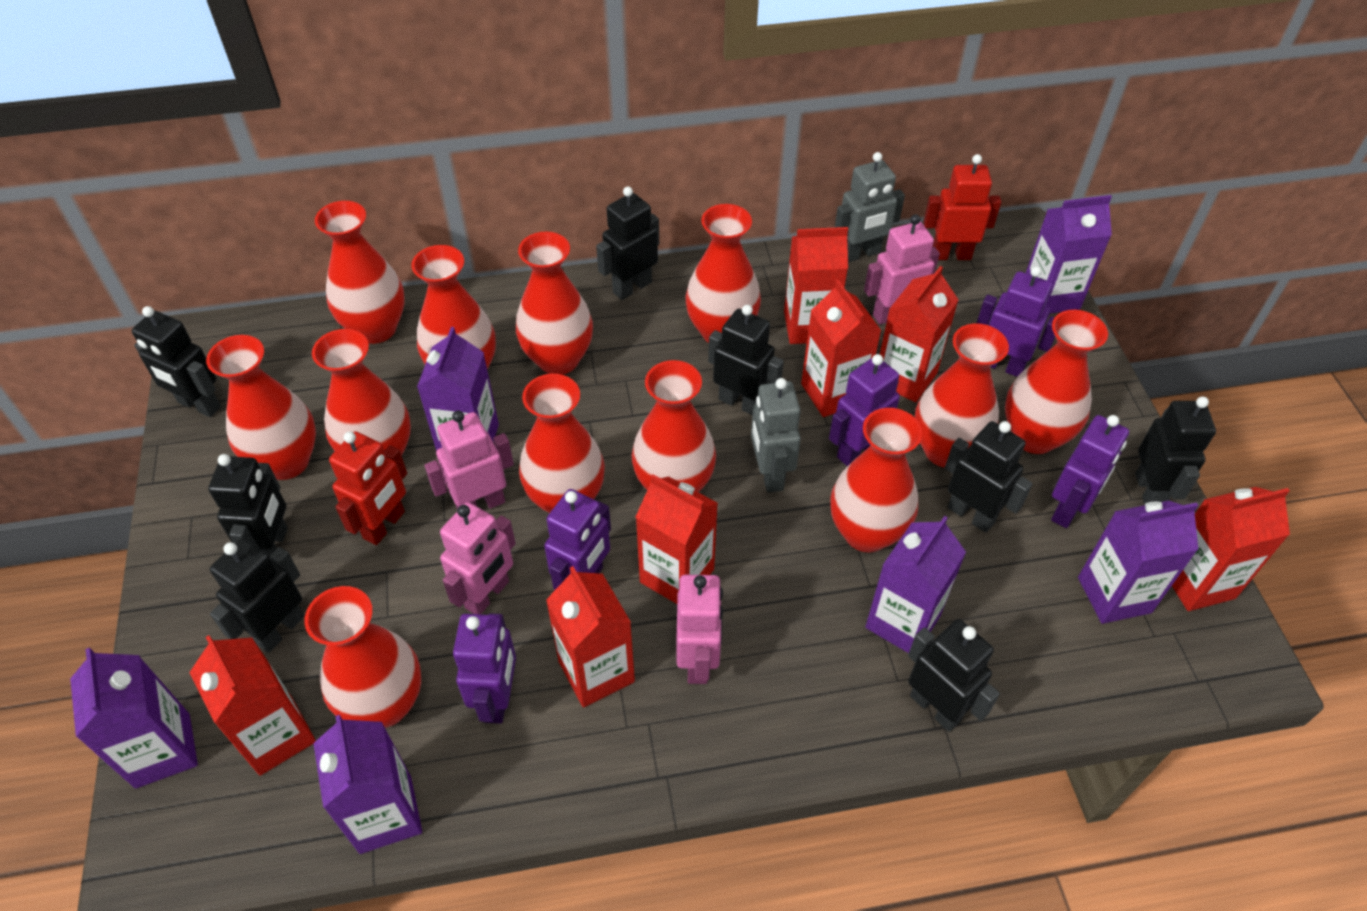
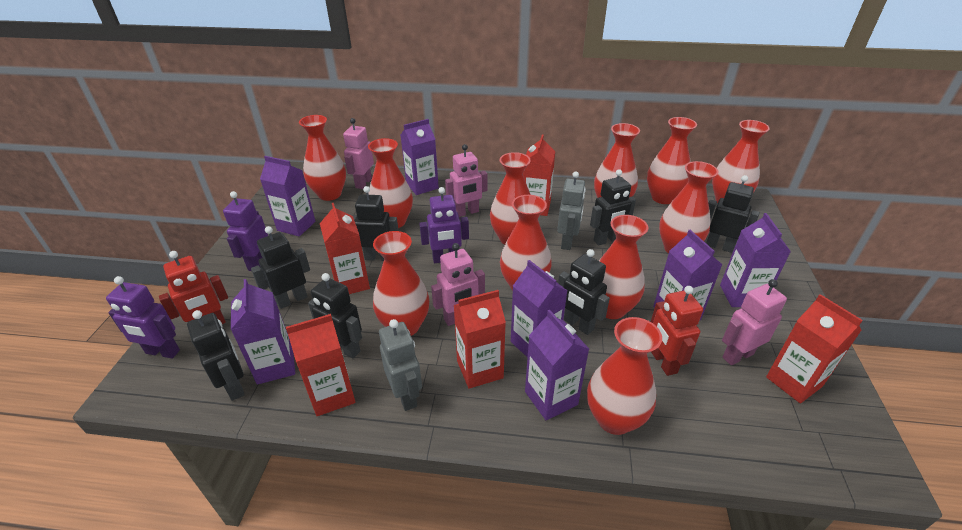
black robot: 8 -> 7
purple carton: 6 -> 7
purple robot: 5 -> 3
red carton: 7 -> 5
red vase: 12 -> 11

